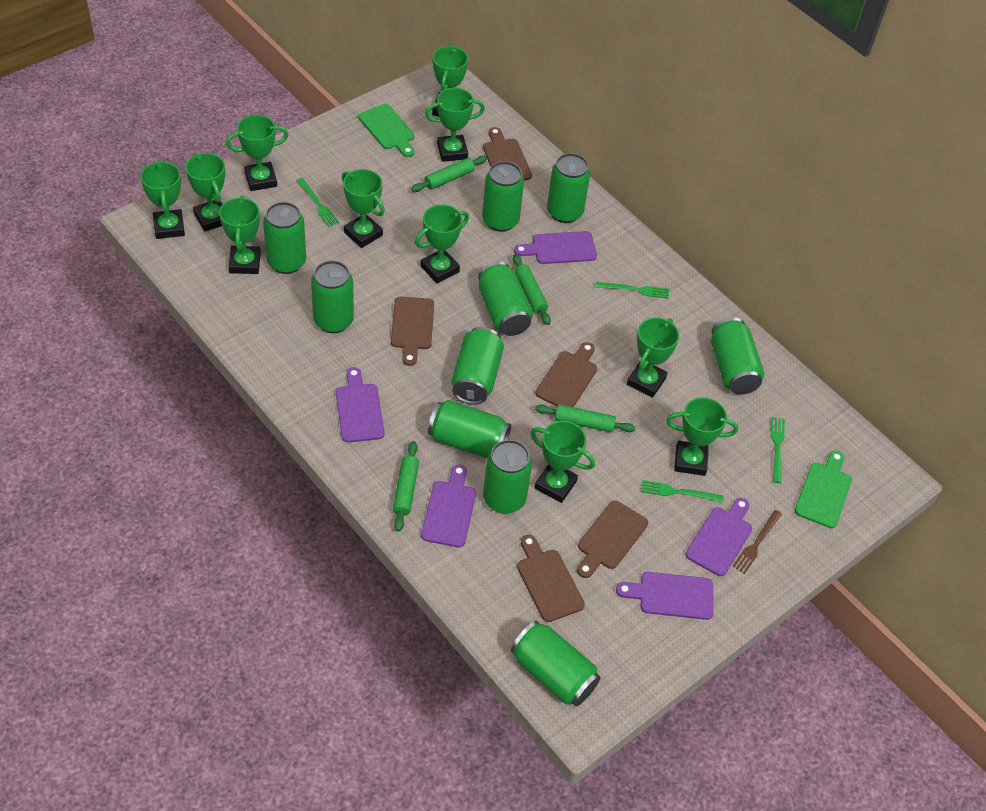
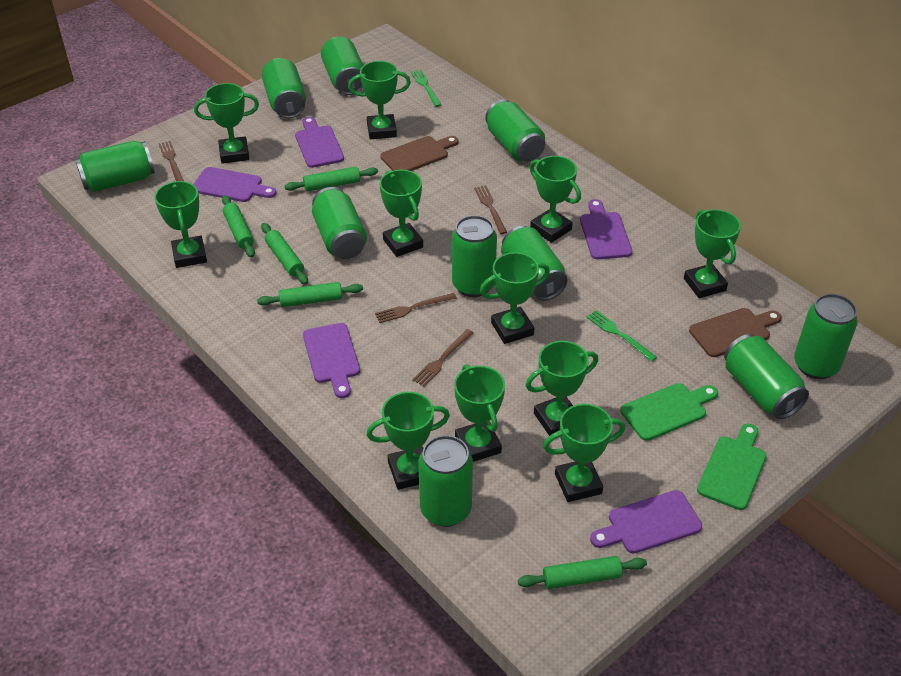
brown cutting board: 5 -> 2
brown fork: 1 -> 4
green fork: 4 -> 2
green rolling pin: 4 -> 5

